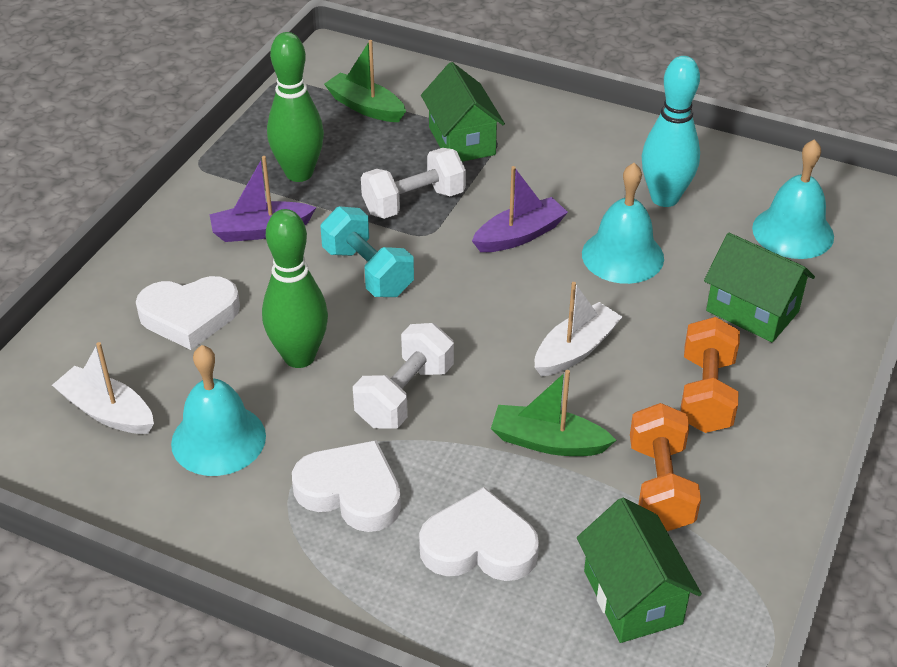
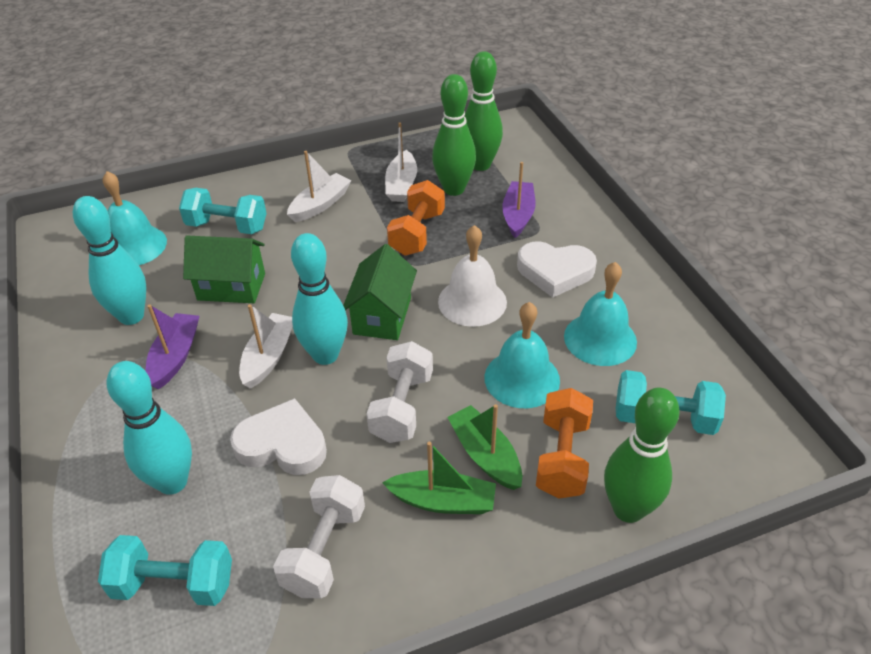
green bowling pin: 2 -> 3
green house: 3 -> 2
turquoise bowling pin: 1 -> 3
turquoise dumbbell: 1 -> 3
white bell: 0 -> 1
white boat: 2 -> 3
white heart: 3 -> 2

